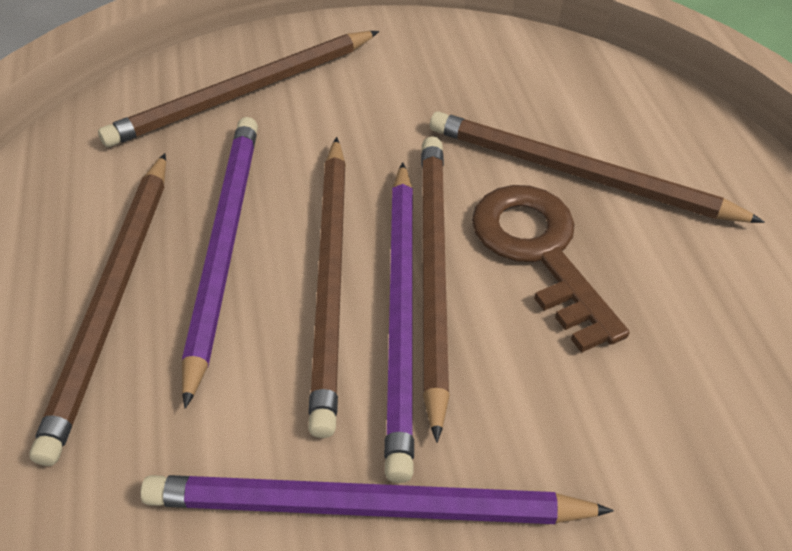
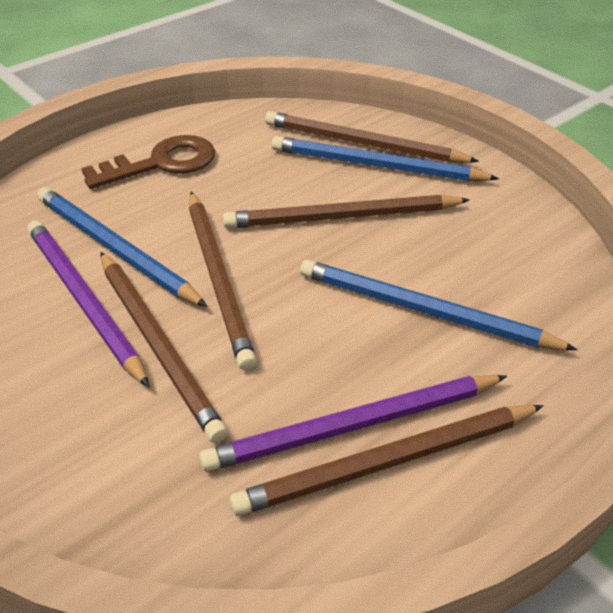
blue pencil: 0 -> 3
purple pencil: 3 -> 2

